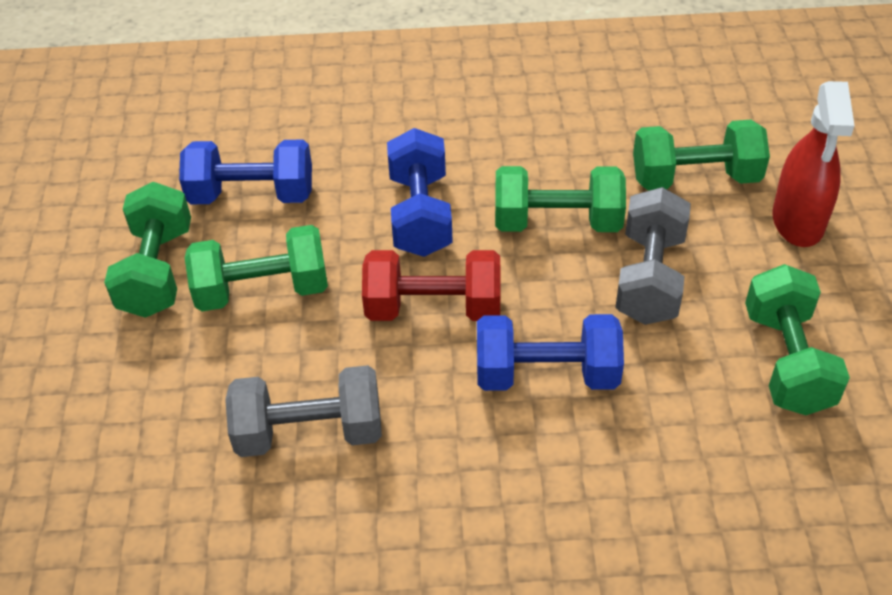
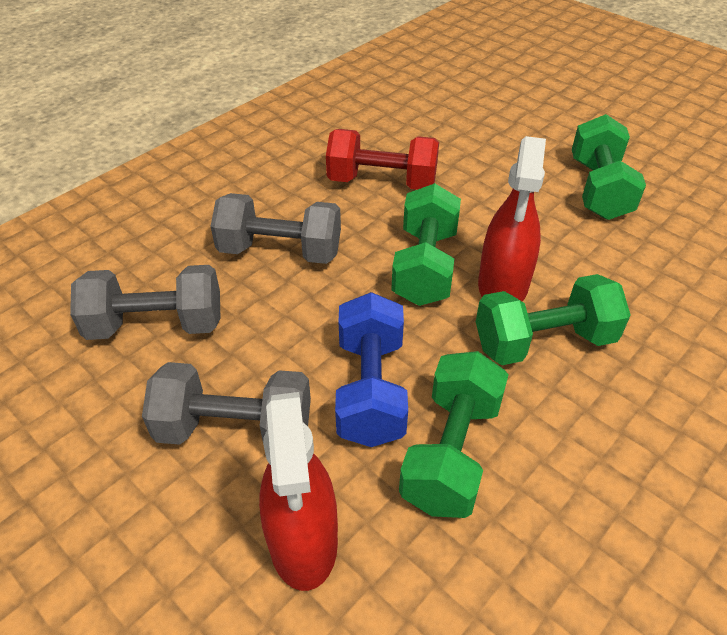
blue dumbbell: 3 -> 1
green dumbbell: 5 -> 4
grey dumbbell: 2 -> 3
red spray bottle: 1 -> 2

